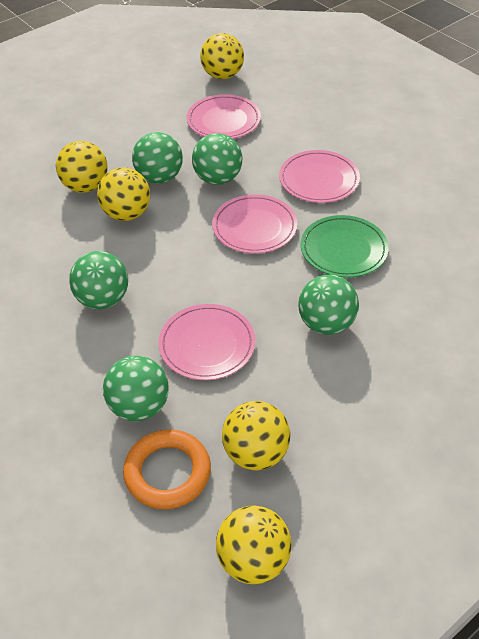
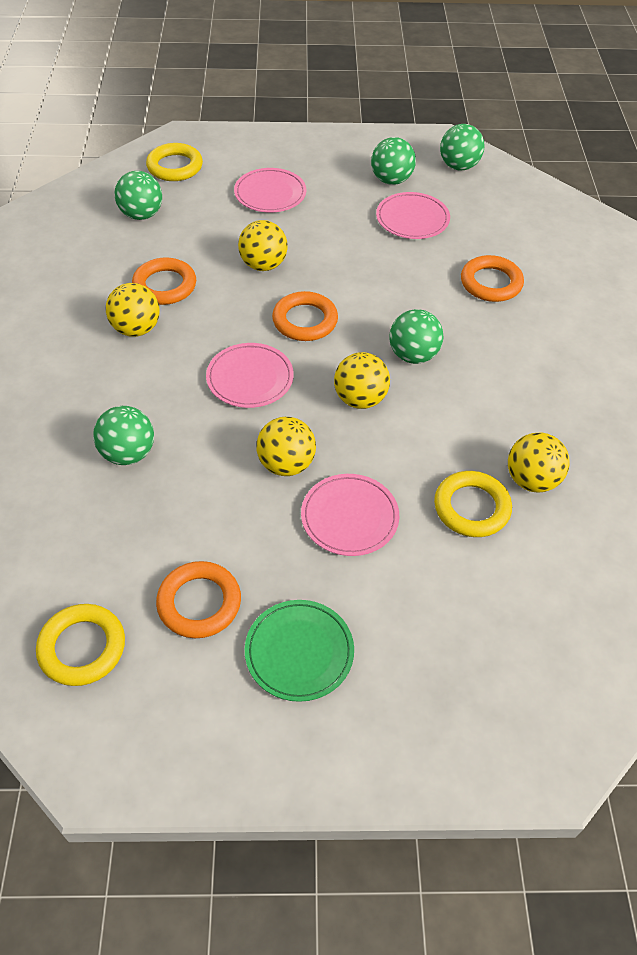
orange ring: 1 -> 4
yellow ring: 0 -> 3

